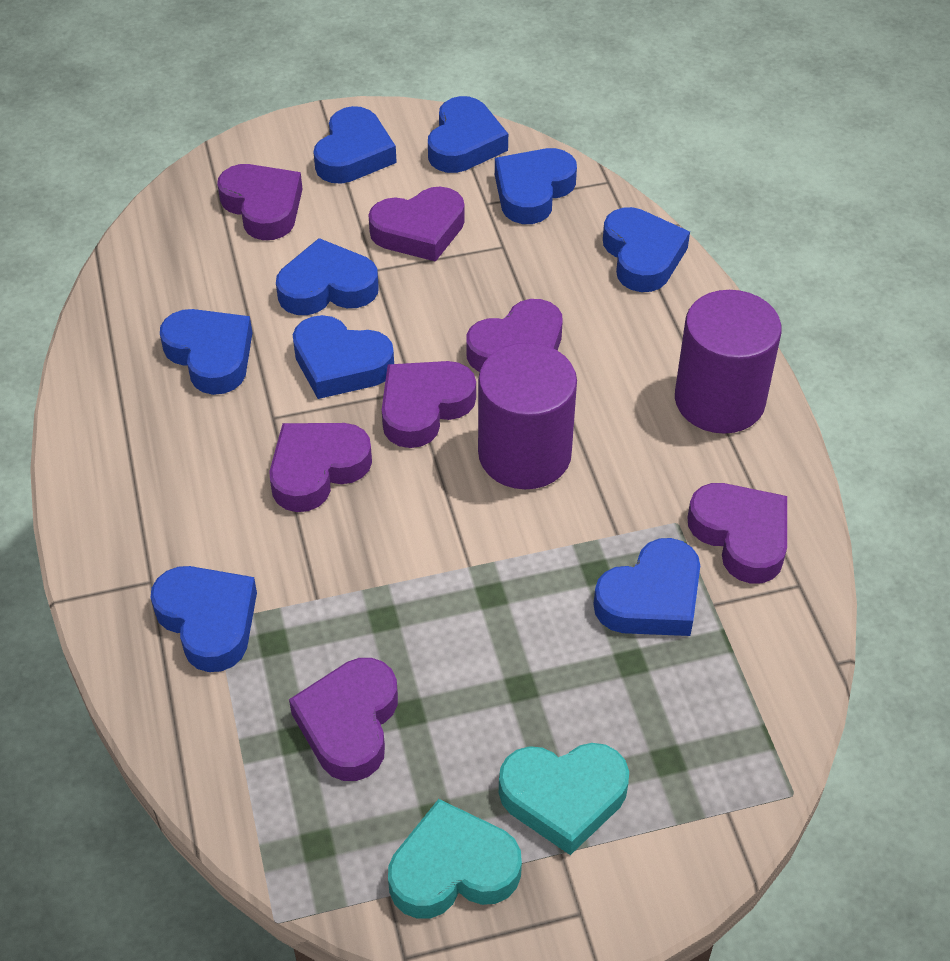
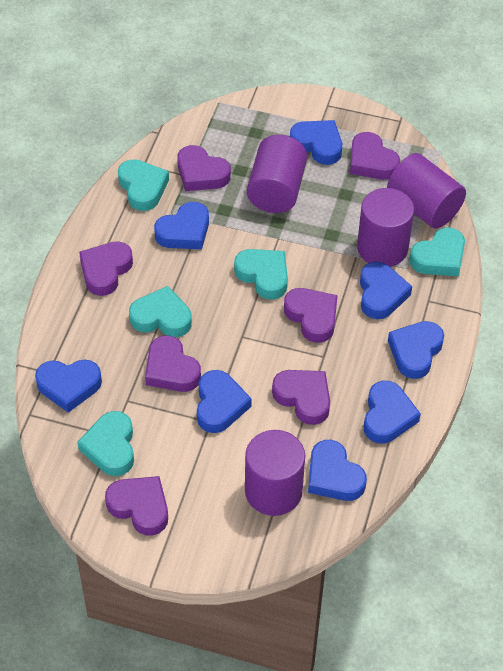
blue heart: 9 -> 8
purple cylinder: 2 -> 4
turquoise heart: 2 -> 5

